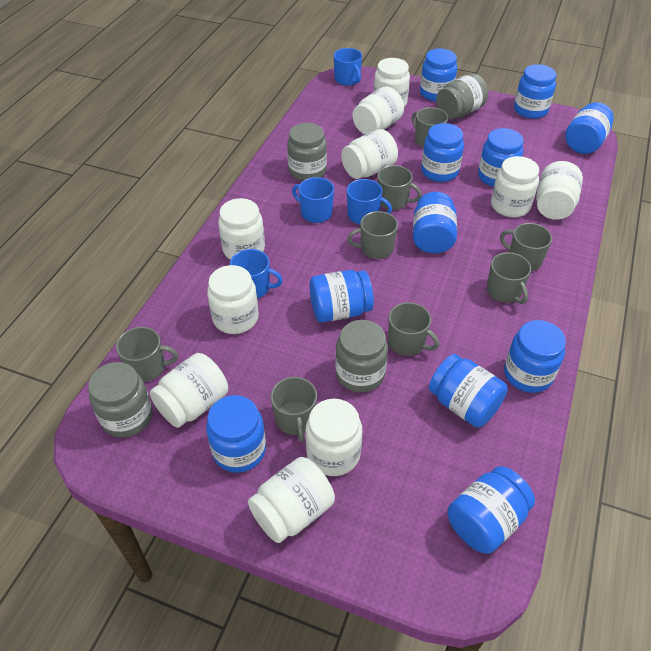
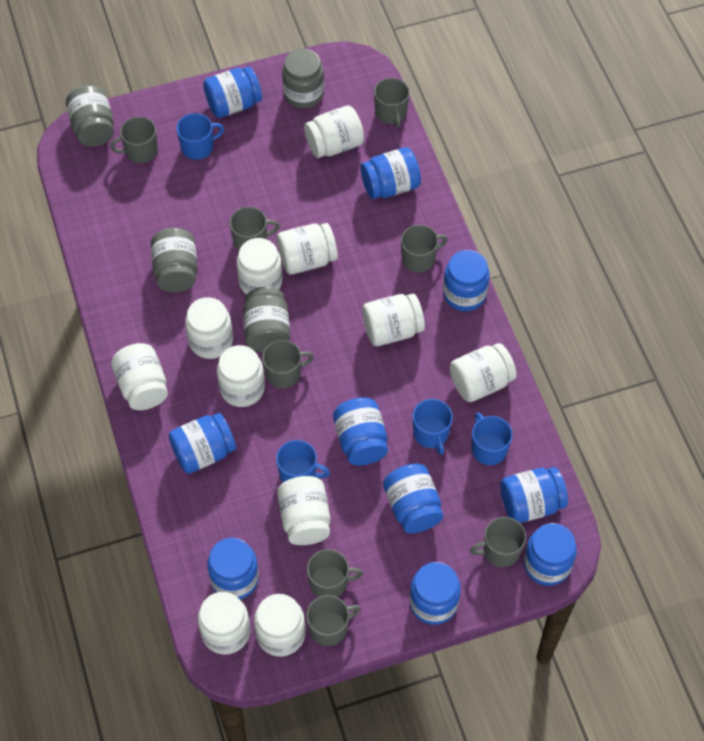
blue jar: 11 -> 10
white jar: 10 -> 11

